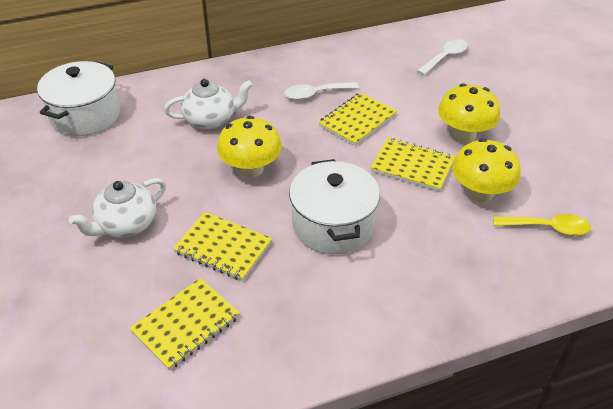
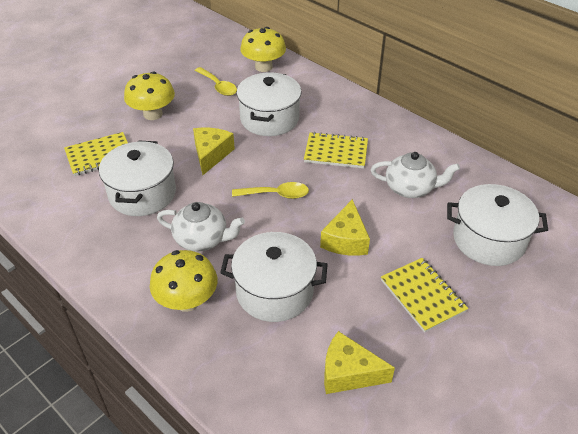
white pot: 2 -> 4
white spoon: 2 -> 0
yellow cheese: 0 -> 3
yellow notebook: 4 -> 3
yellow spoon: 1 -> 2

